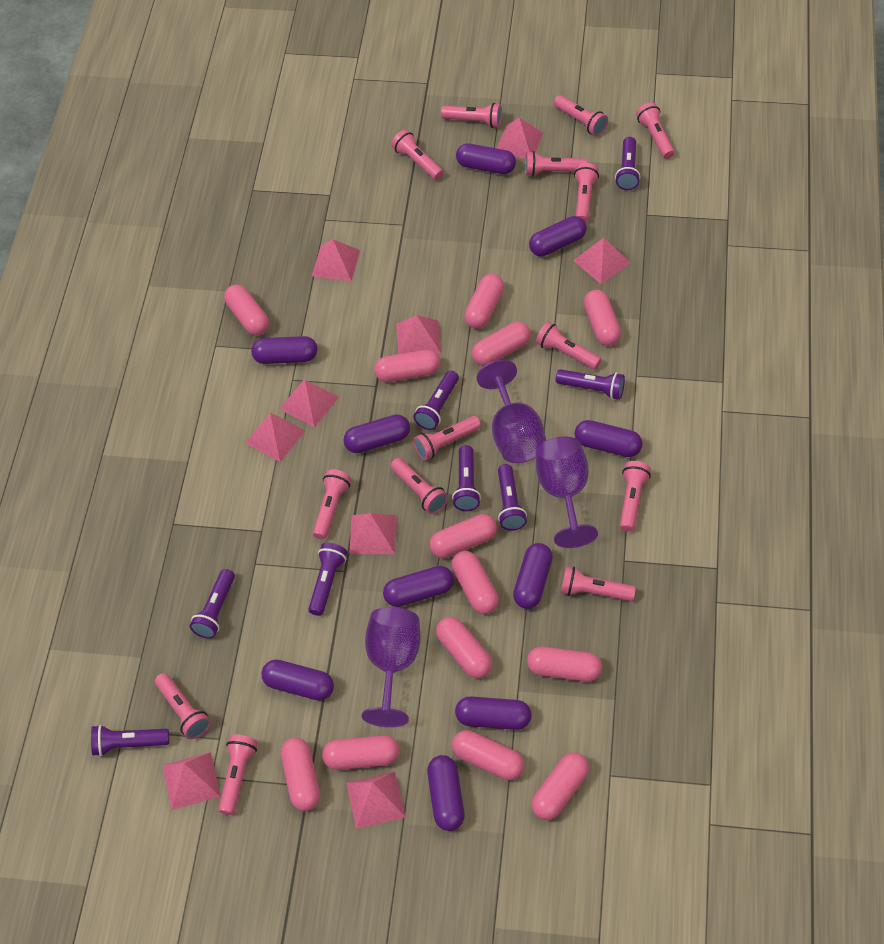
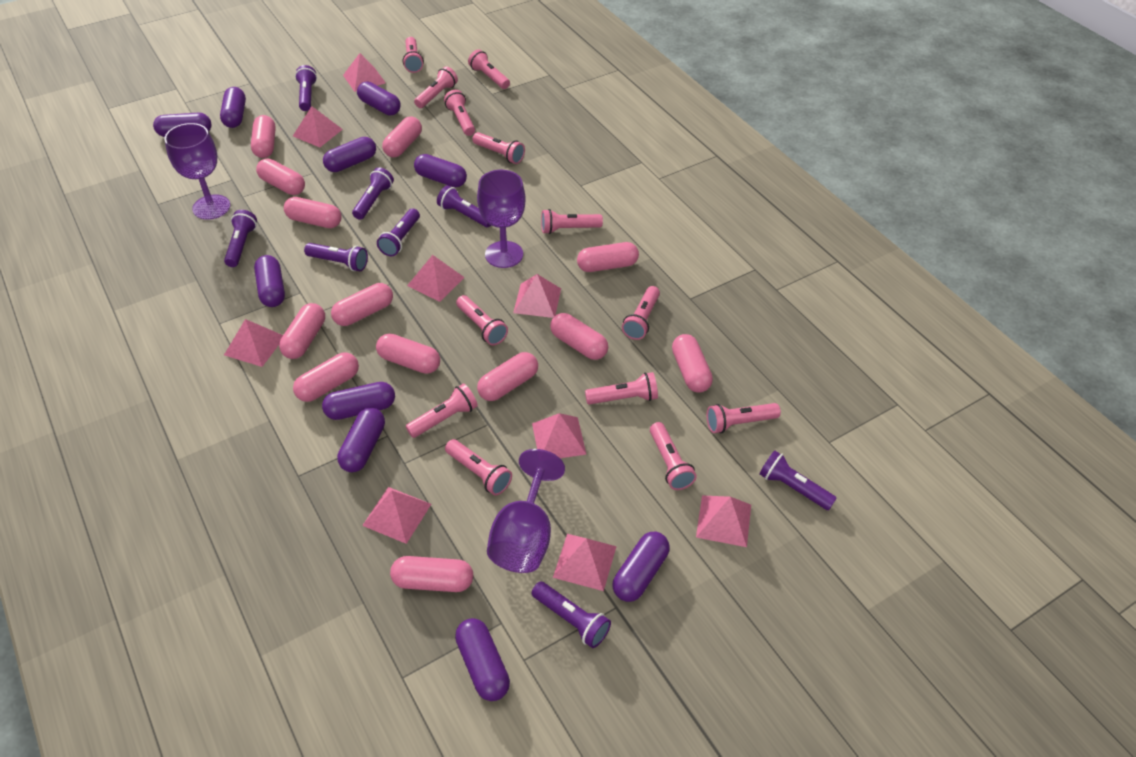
pink flashlight: 14 -> 13

